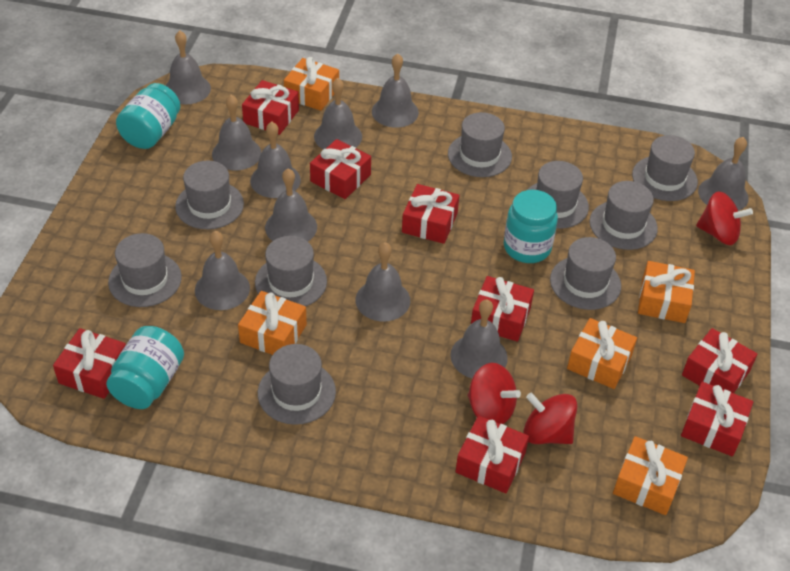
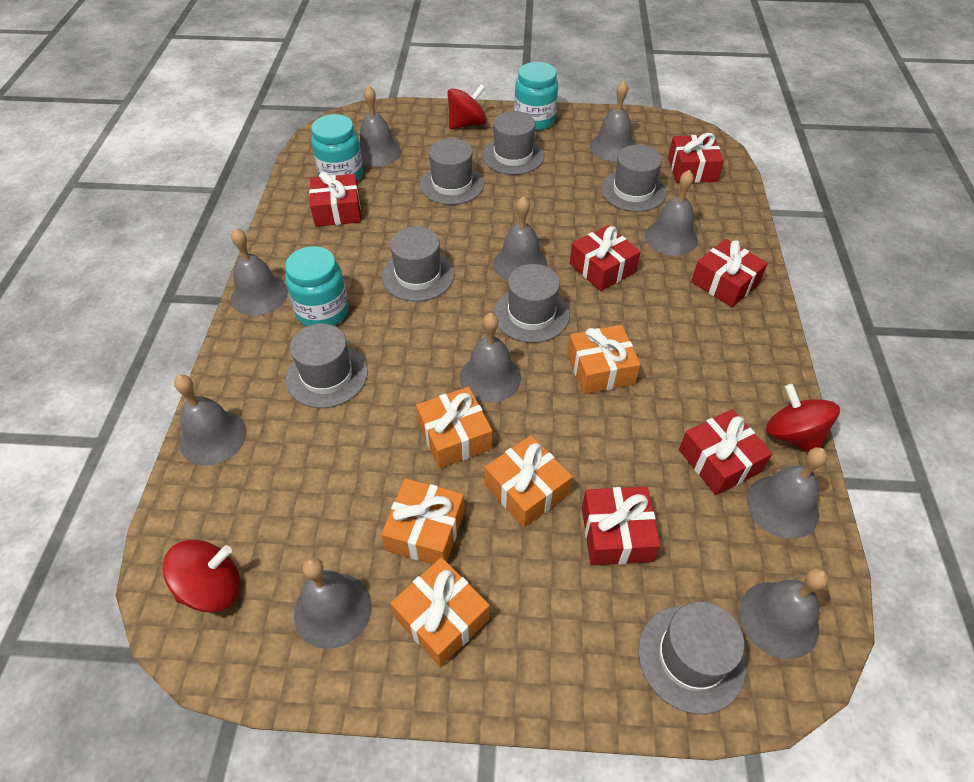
grey hat: 9 -> 7
red gift: 8 -> 6

